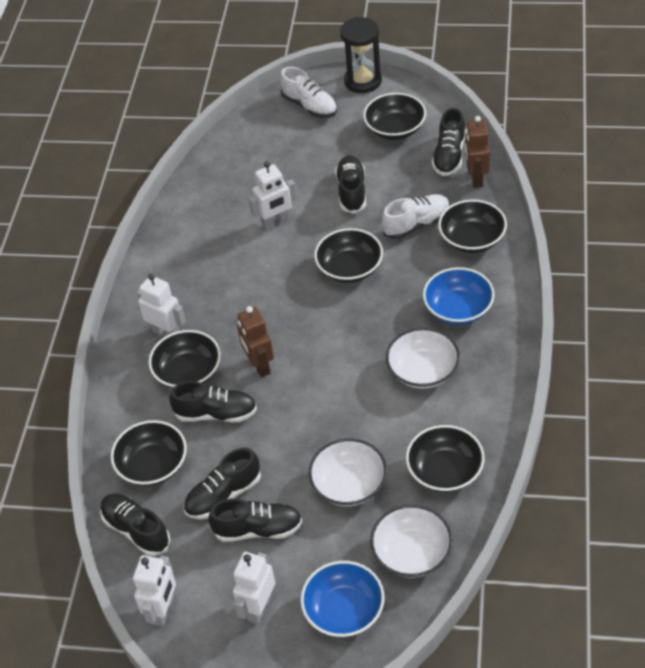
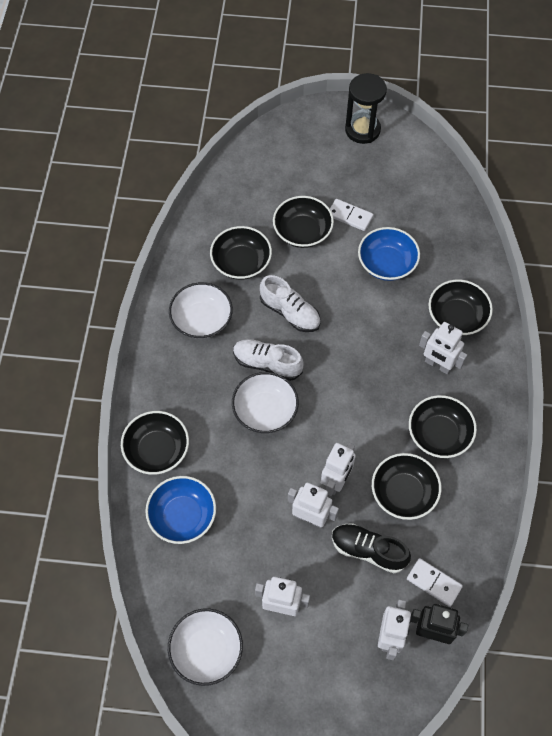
black robot: 0 -> 1
black shoe: 6 -> 1
brown robot: 2 -> 0
white domino: 0 -> 2
white robot: 4 -> 5

